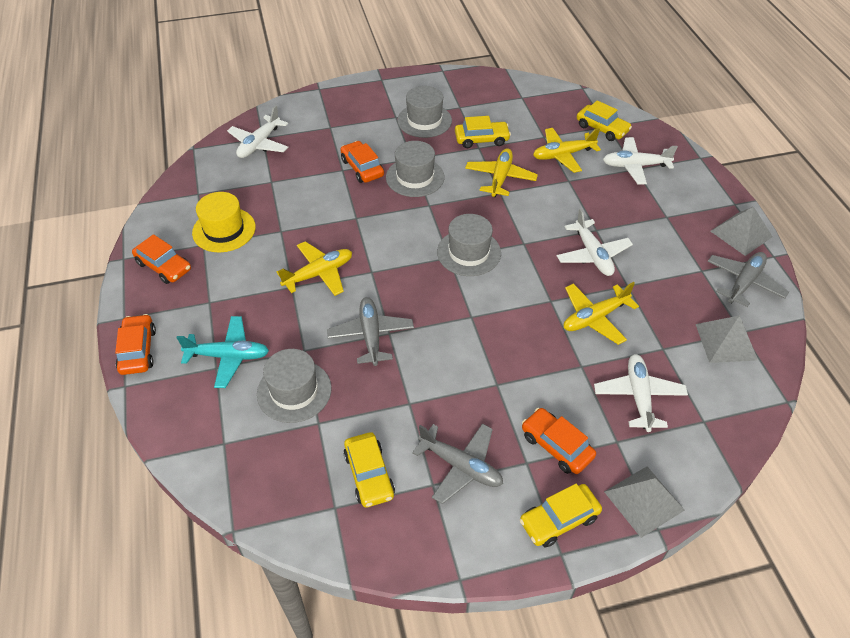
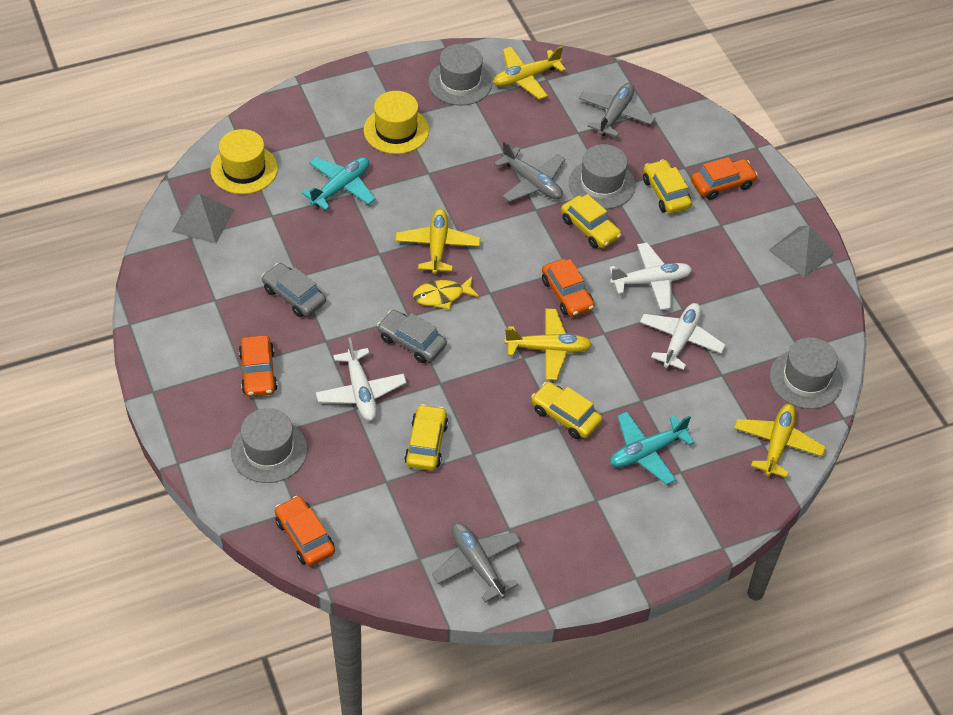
grey car: 0 -> 2
grey pyramid: 3 -> 2
turquoise plane: 1 -> 2
white plane: 4 -> 3
yellow fish: 0 -> 1
yellow hat: 1 -> 2

